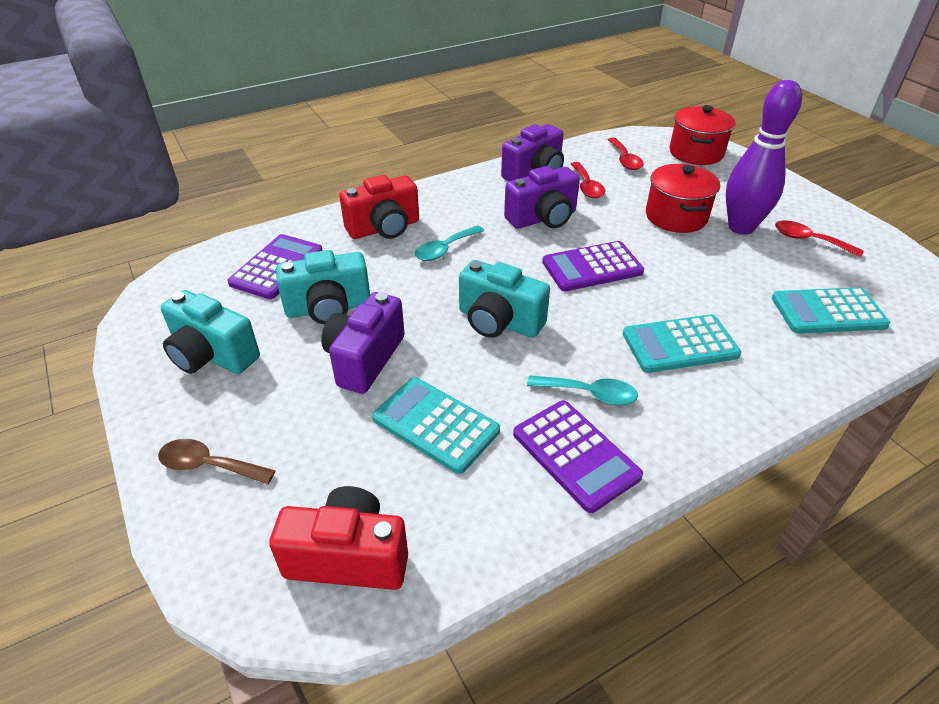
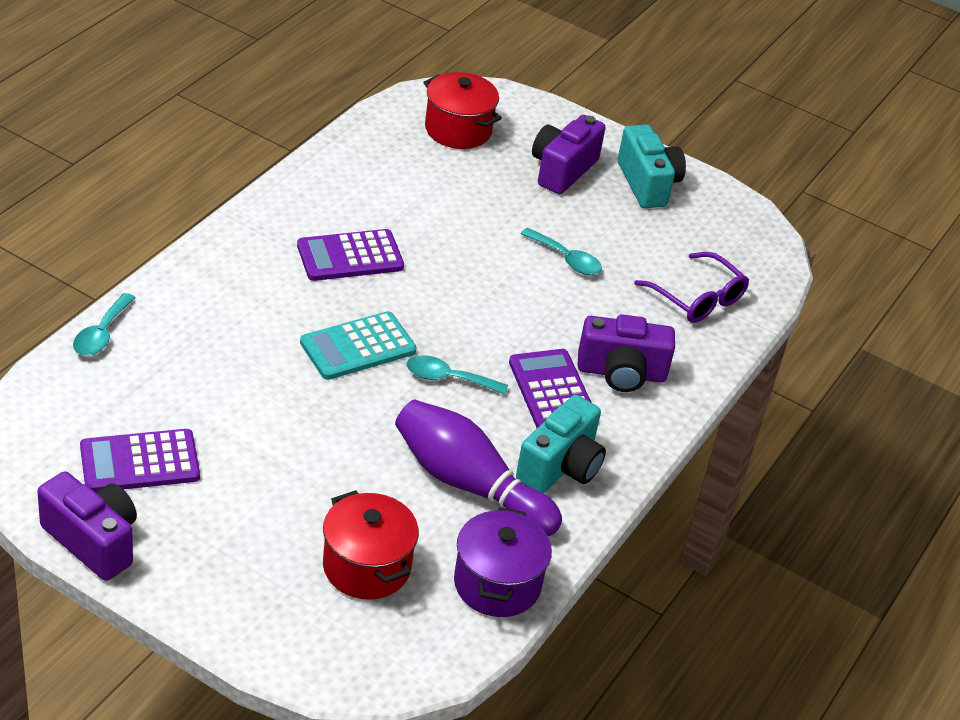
brown spoon: 1 -> 0
purple glasses: 0 -> 1
purple pot: 0 -> 1
red camera: 2 -> 0
red spoon: 3 -> 0
turquoise calculator: 3 -> 1
turquoise camera: 3 -> 2
turquoise spoon: 2 -> 3

